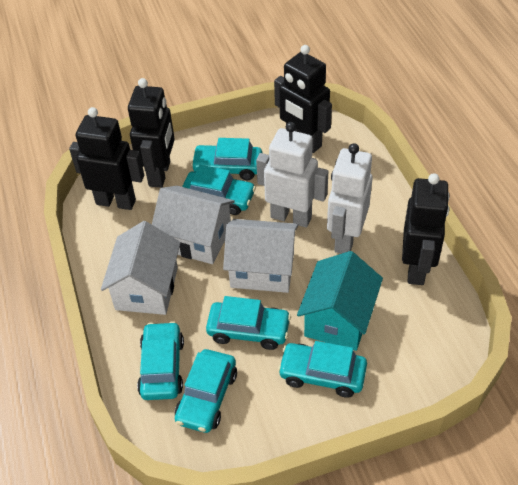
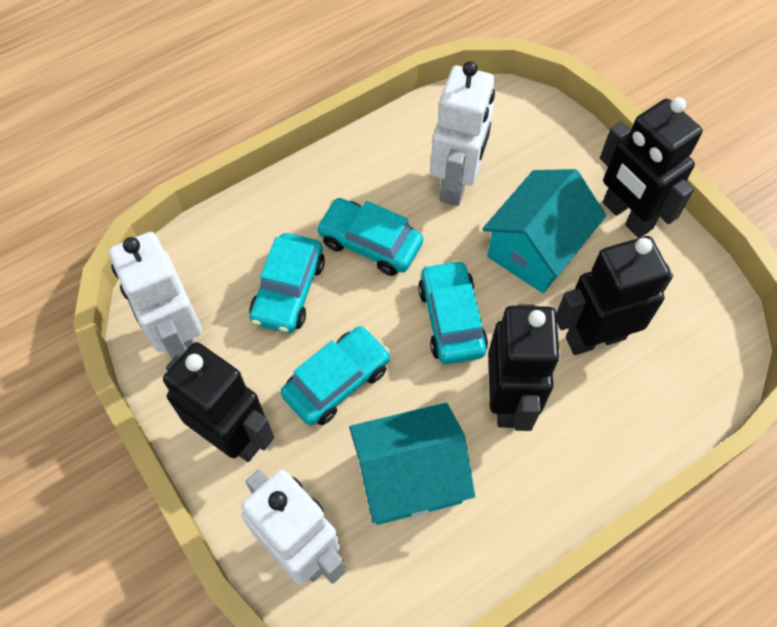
turquoise car: 6 -> 4
turquoise house: 1 -> 2
white house: 3 -> 0
white robot: 2 -> 3

